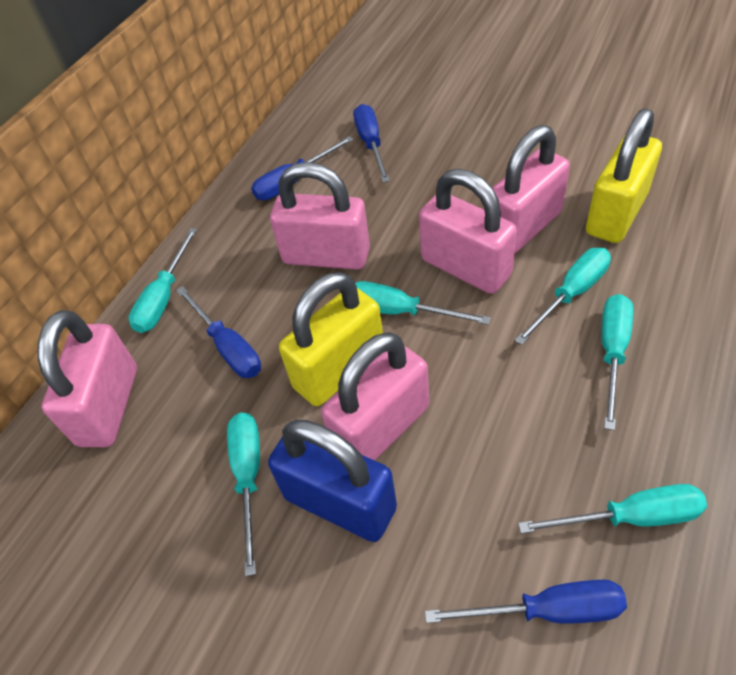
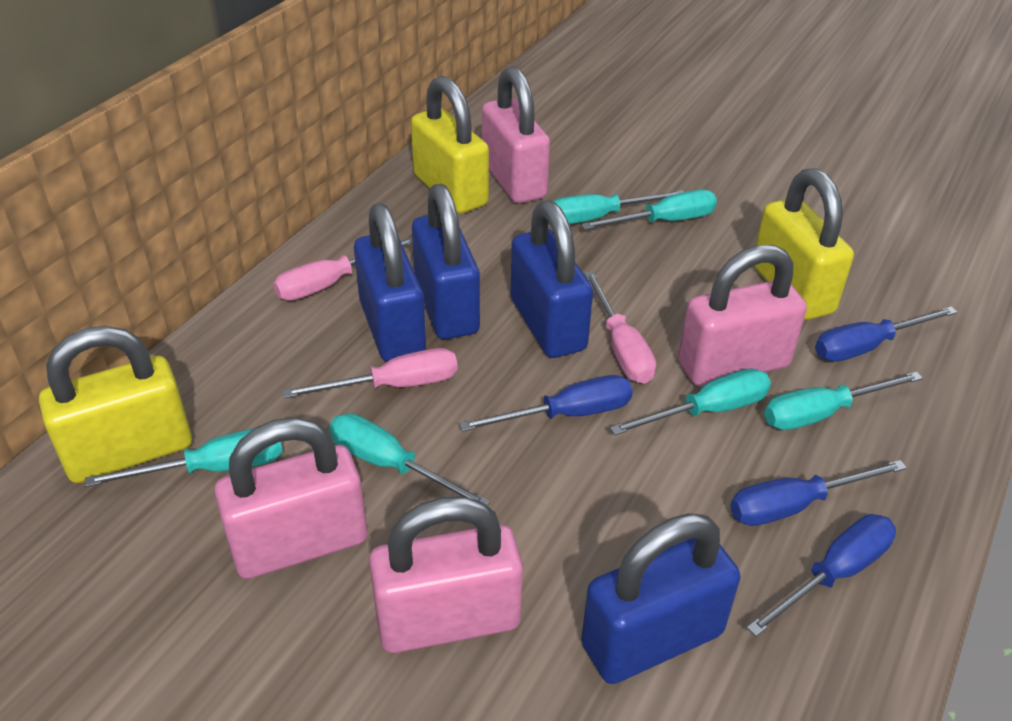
blue padlock: 1 -> 4
pink padlock: 5 -> 4
pink screwdriver: 0 -> 3
yellow padlock: 2 -> 3

